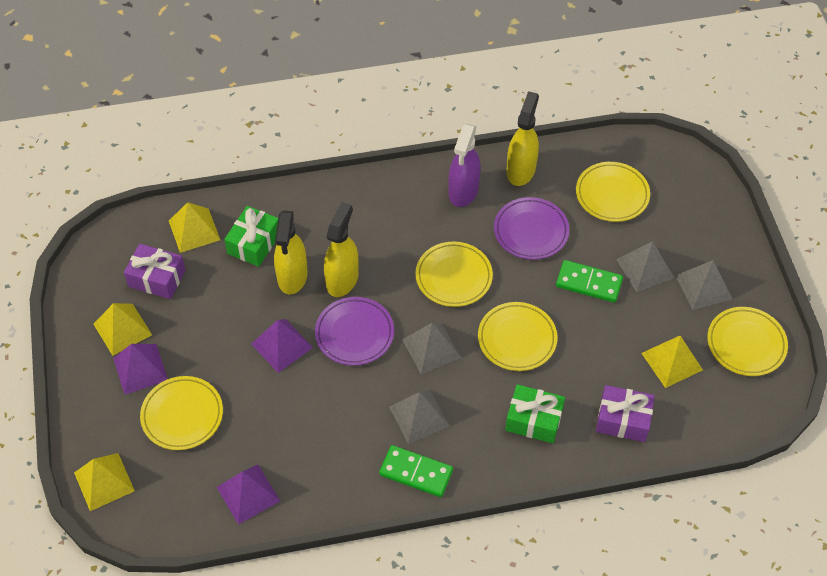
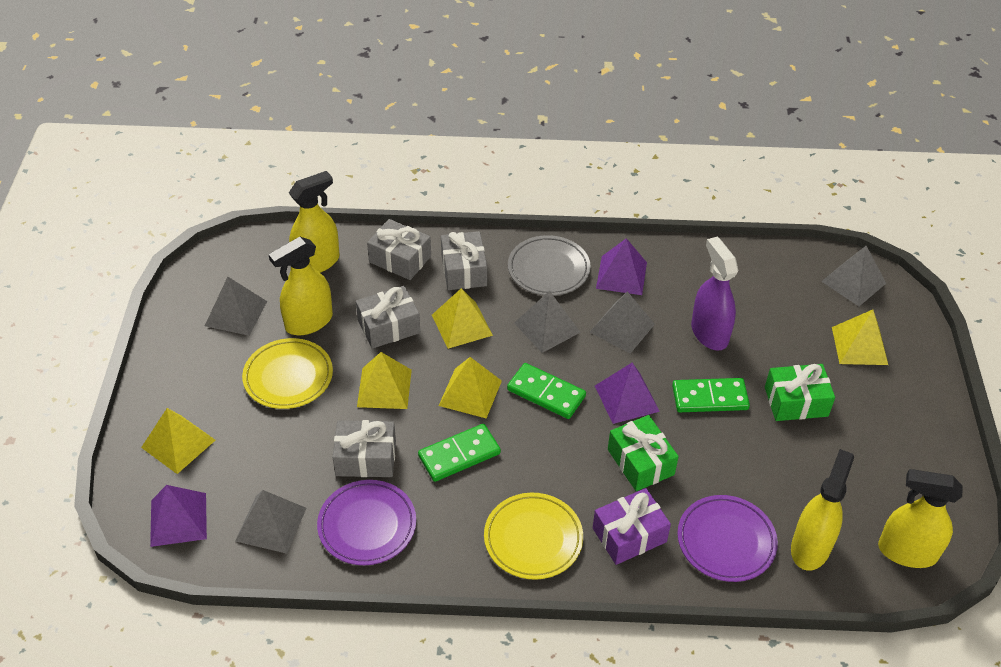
green domino: 2 -> 3
grey gift: 0 -> 4
grey plate: 0 -> 1
grey pyramid: 4 -> 5
purple gift: 2 -> 1
yellow plate: 5 -> 2
yellow pyramid: 4 -> 5
yellow spray bottle: 3 -> 4

